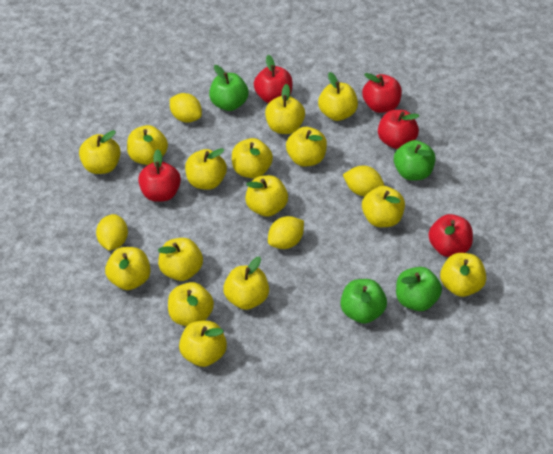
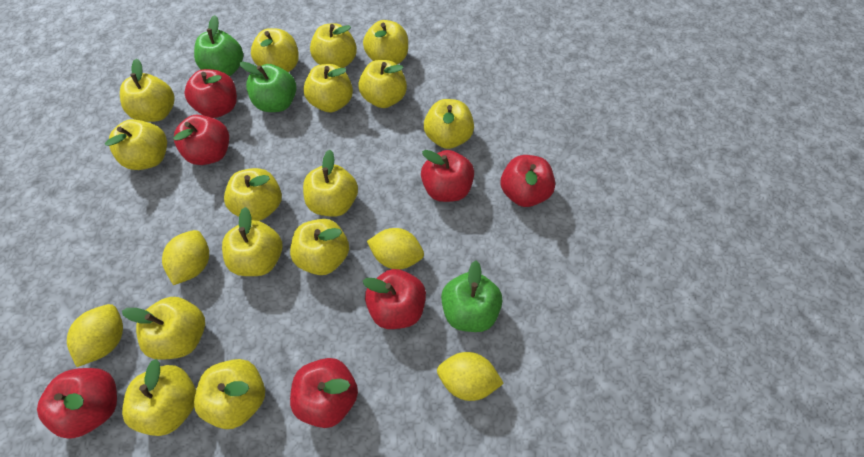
green apple: 4 -> 3
red apple: 5 -> 7

